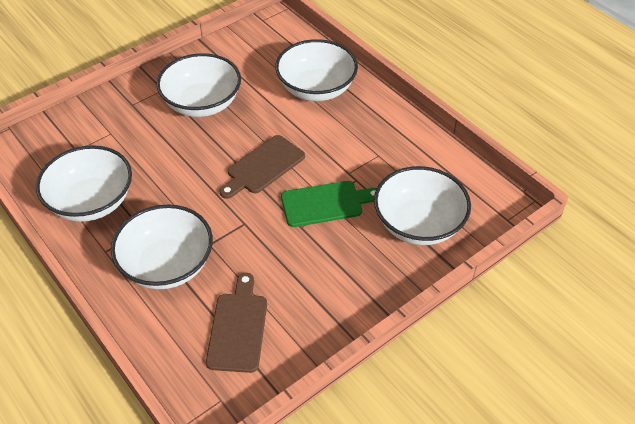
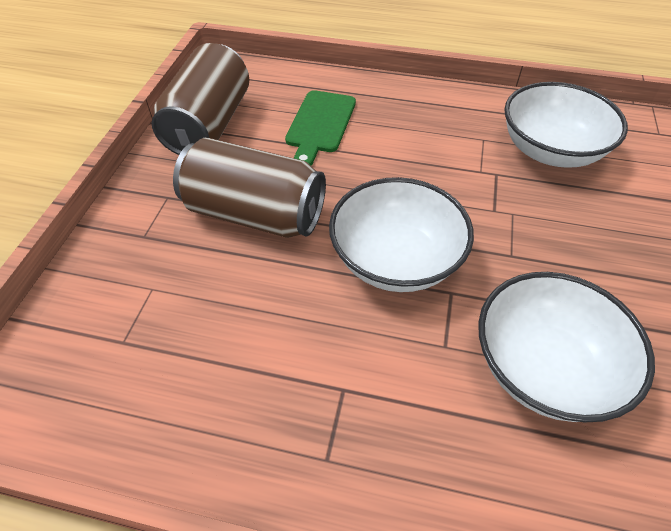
brown can: 0 -> 2
brown cutting board: 2 -> 0
white bowl: 5 -> 3

